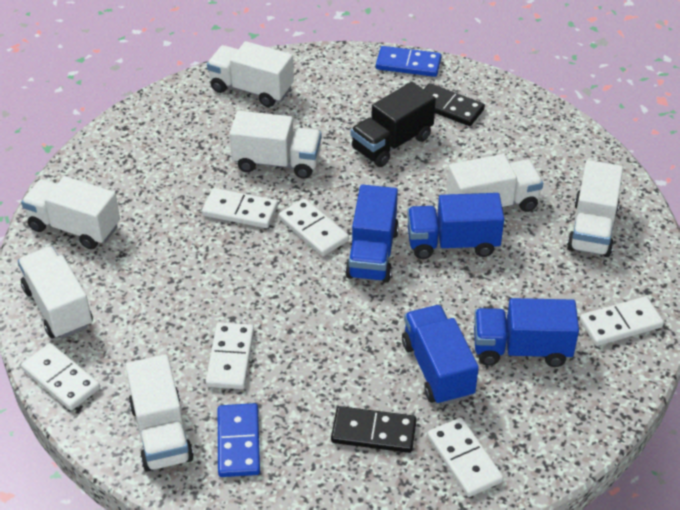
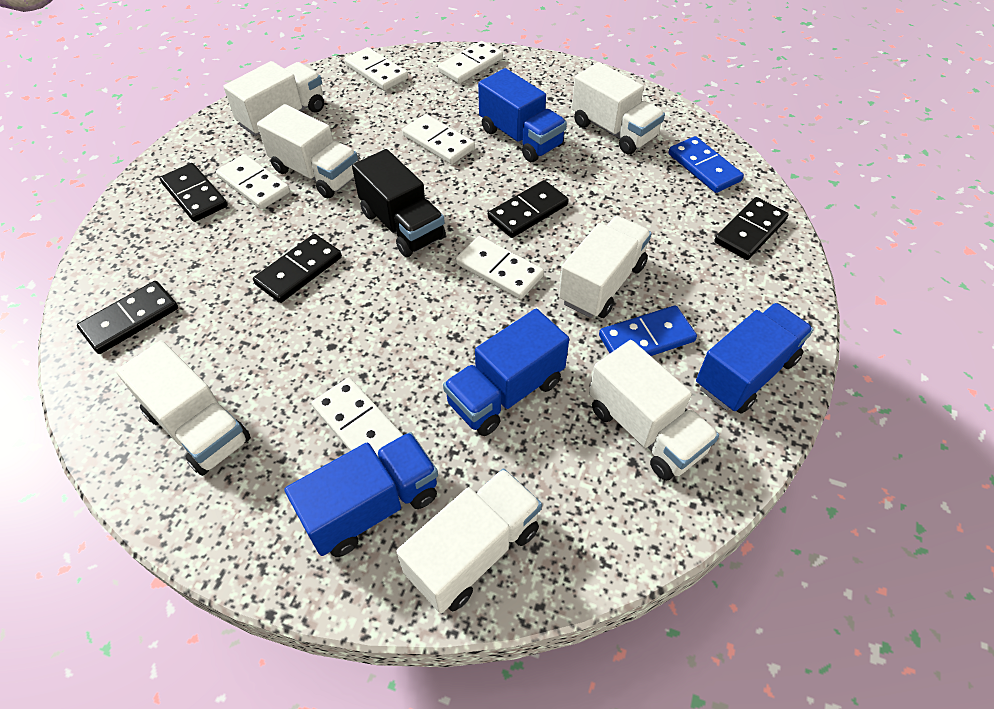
black domino: 2 -> 5

